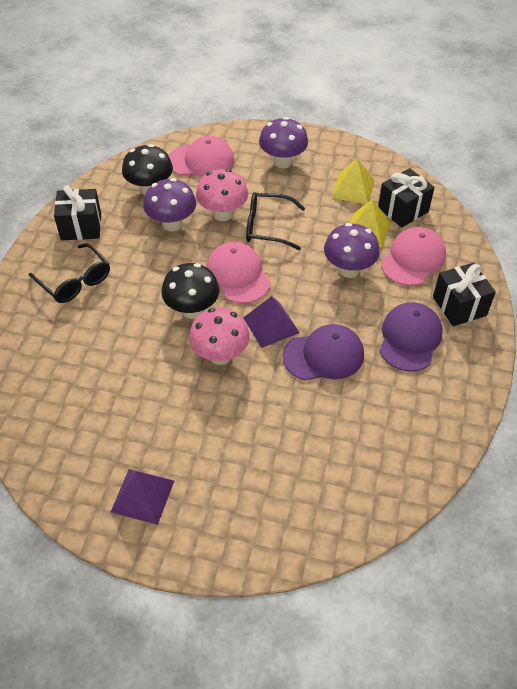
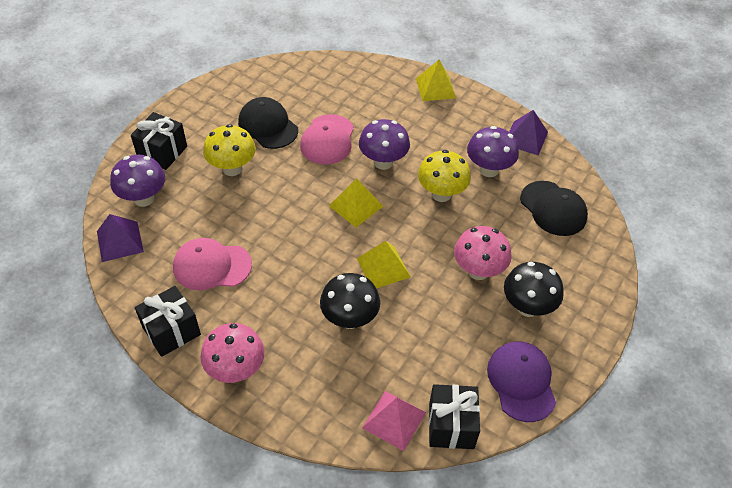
black cap: 0 -> 2
black glasses: 2 -> 0
pink cap: 3 -> 2
pink pyramid: 0 -> 1
purple cap: 2 -> 1
yellow mushroom: 0 -> 2
yellow pyramid: 2 -> 3

